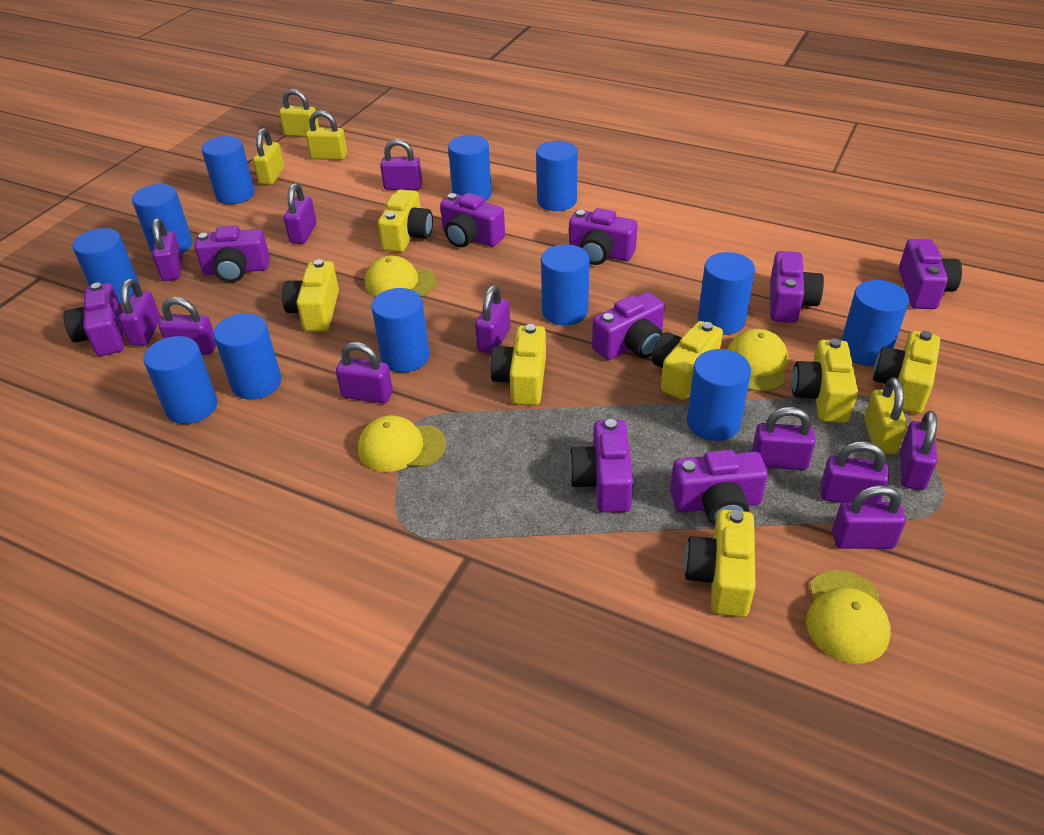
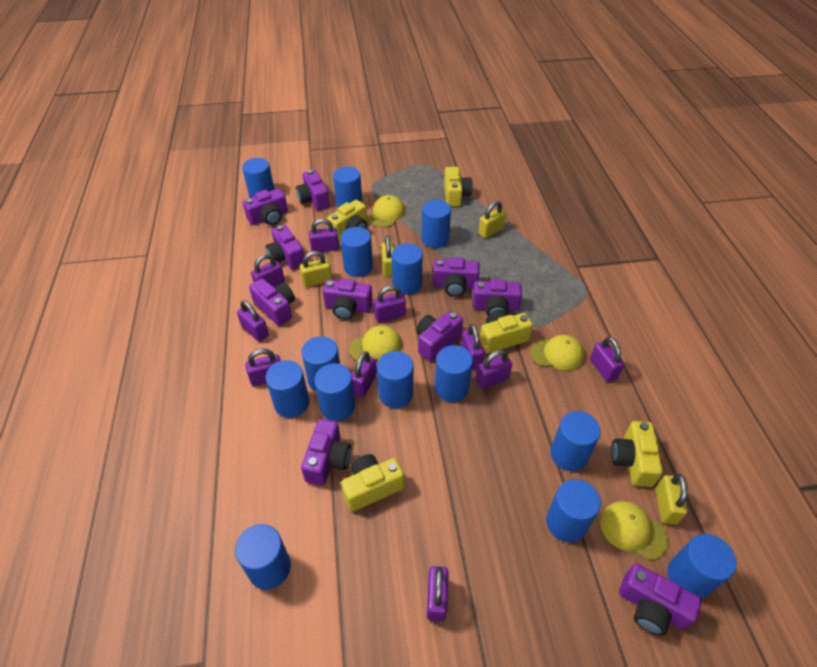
blue cylinder: 12 -> 14
purple camera: 9 -> 10
purple padlock: 11 -> 10
yellow camera: 7 -> 5

